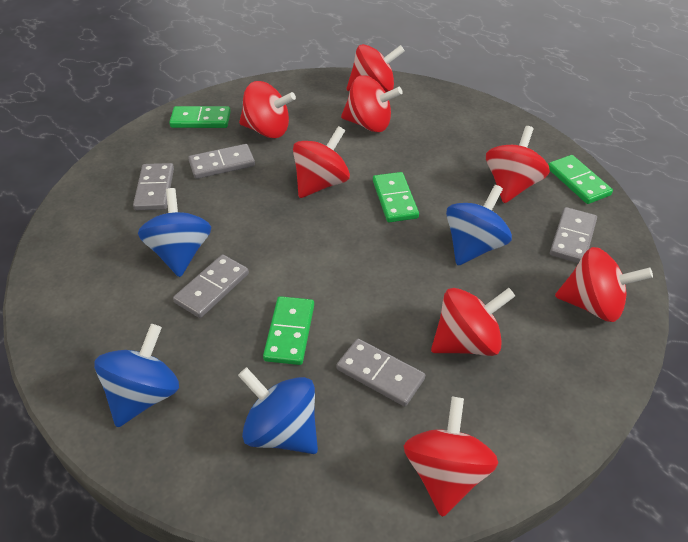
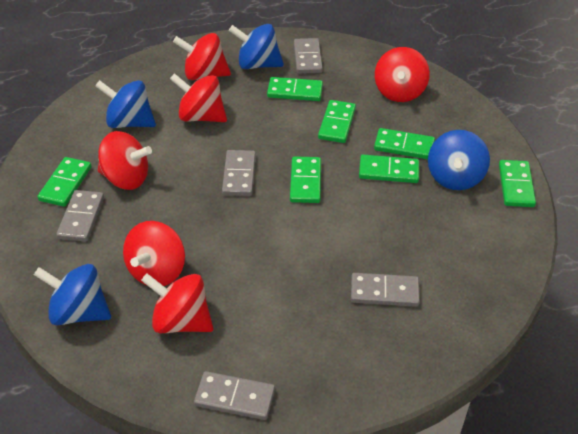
green domino: 4 -> 7
red spinning top: 8 -> 6

